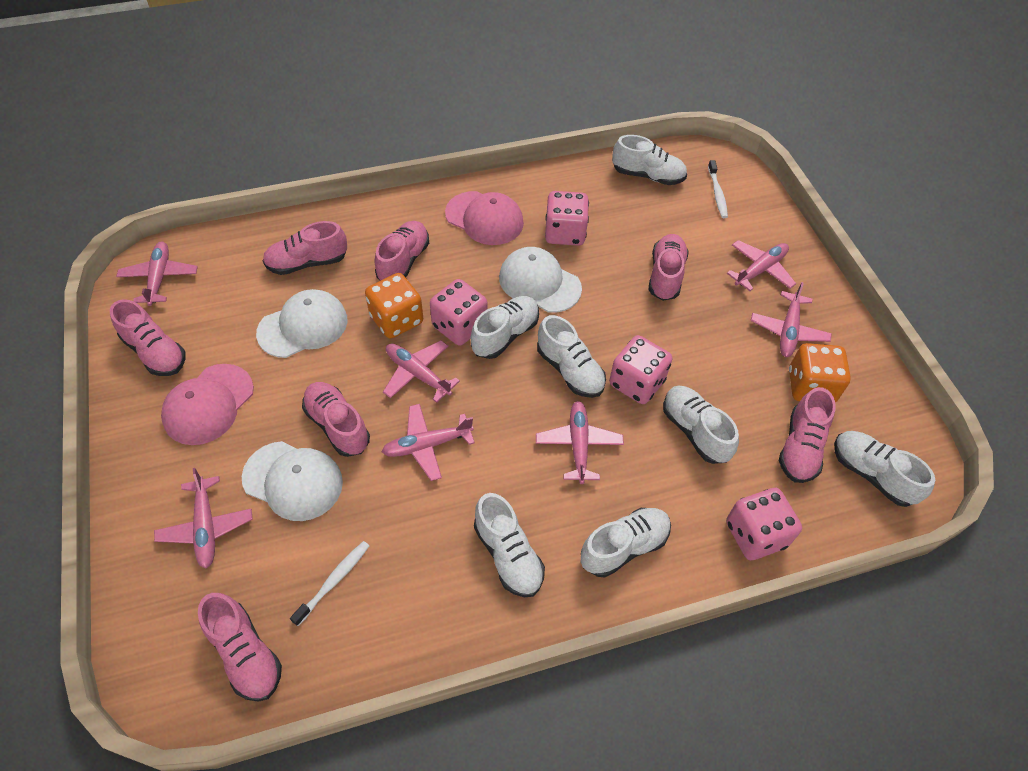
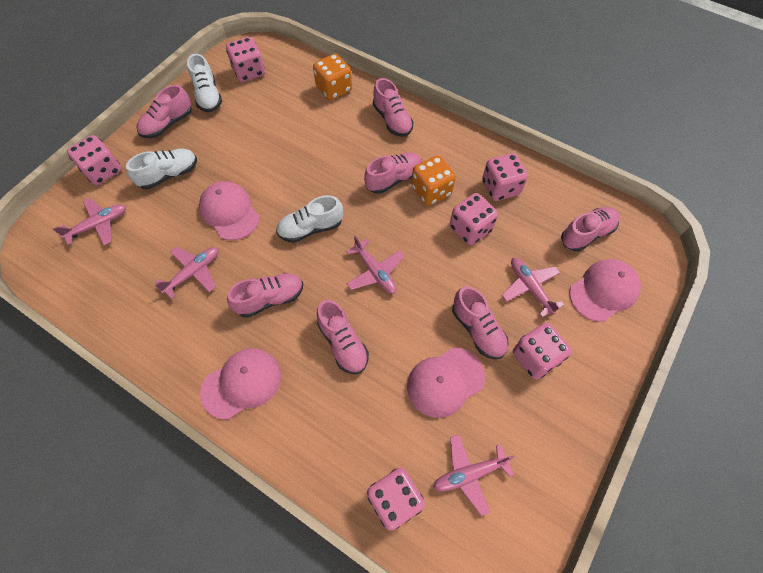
pink cap: 2 -> 4
pink dice: 4 -> 6
pink plane: 7 -> 5
white cap: 3 -> 0
white shoe: 7 -> 3
white toothbrush: 2 -> 0

